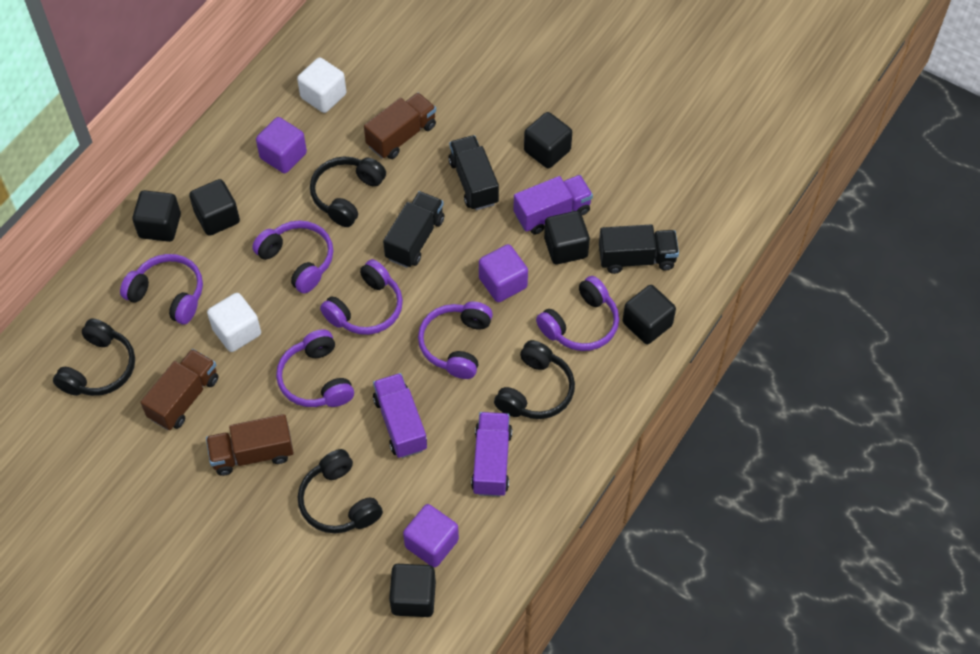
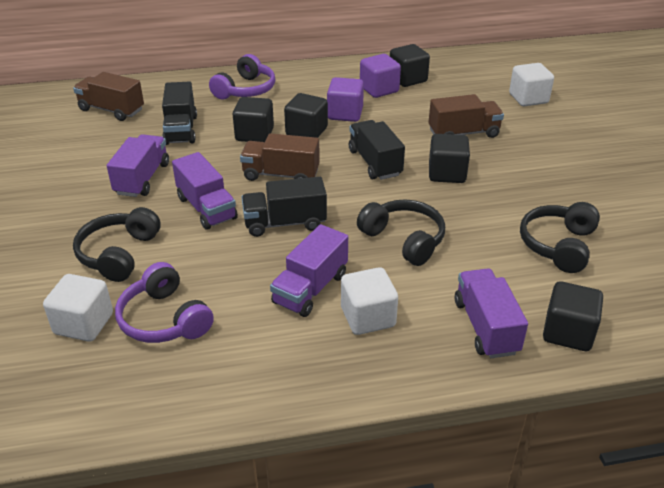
black cube: 6 -> 5
black headphones: 4 -> 3
purple cube: 3 -> 2
purple headphones: 6 -> 2
purple truck: 3 -> 4
white cube: 2 -> 3

